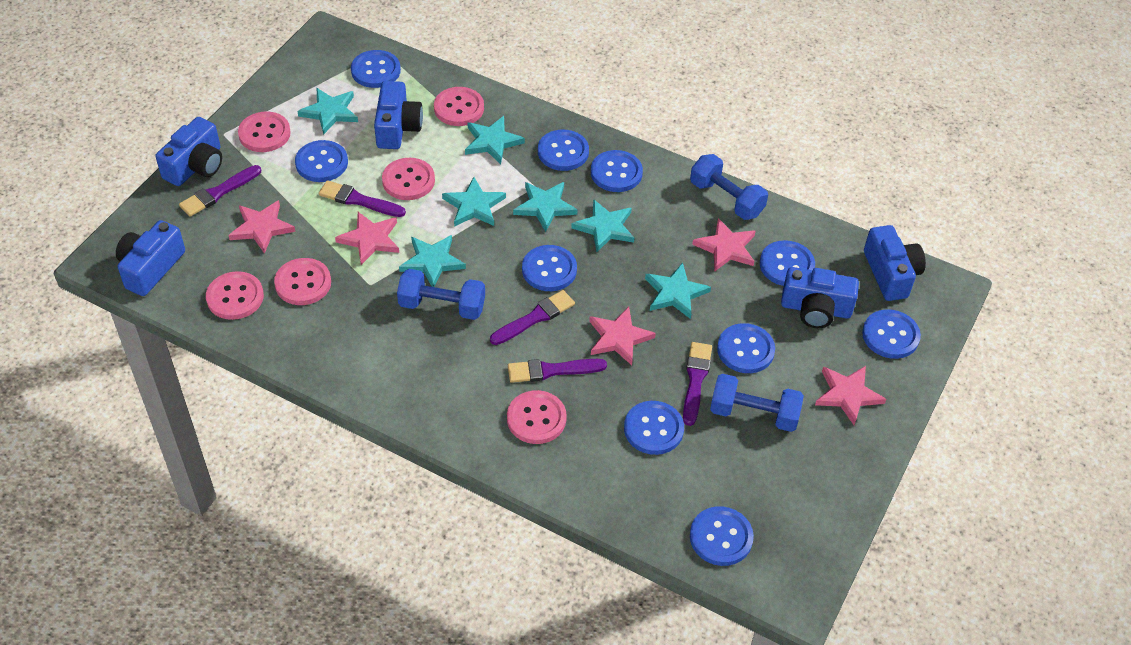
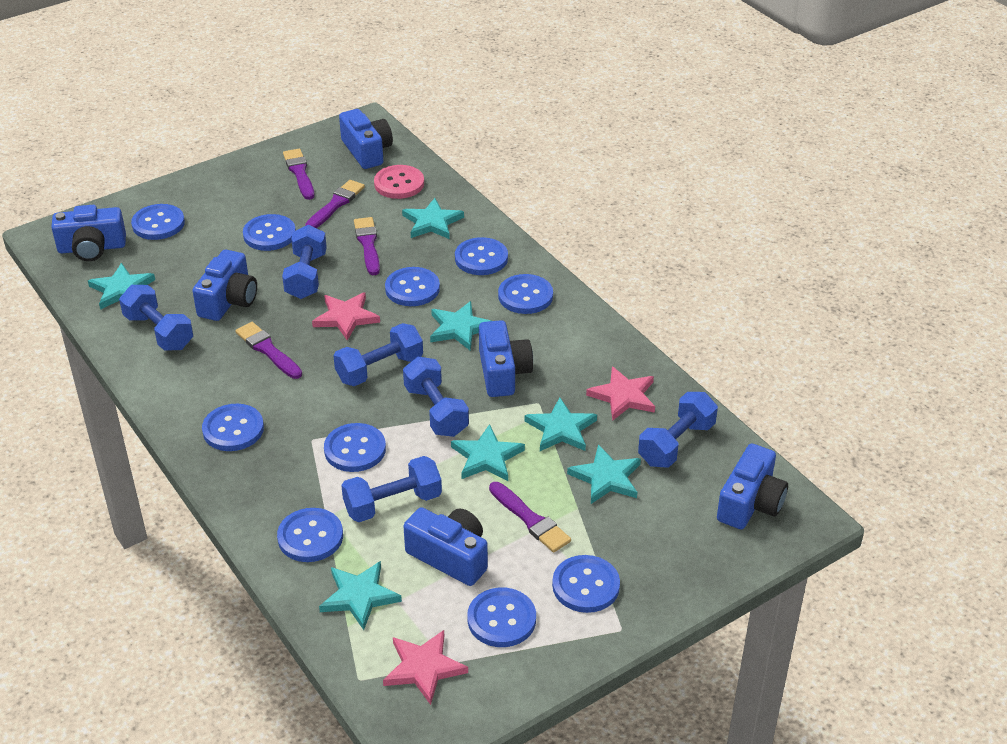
blue camera: 5 -> 6
blue dumbbell: 3 -> 6
pink button: 6 -> 1
pink star: 5 -> 3

